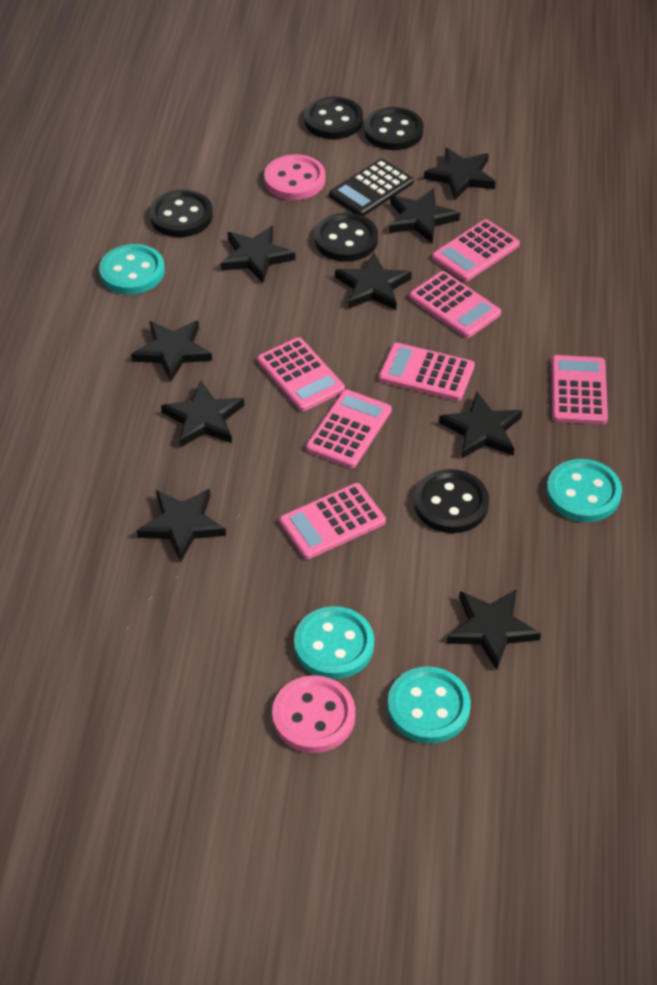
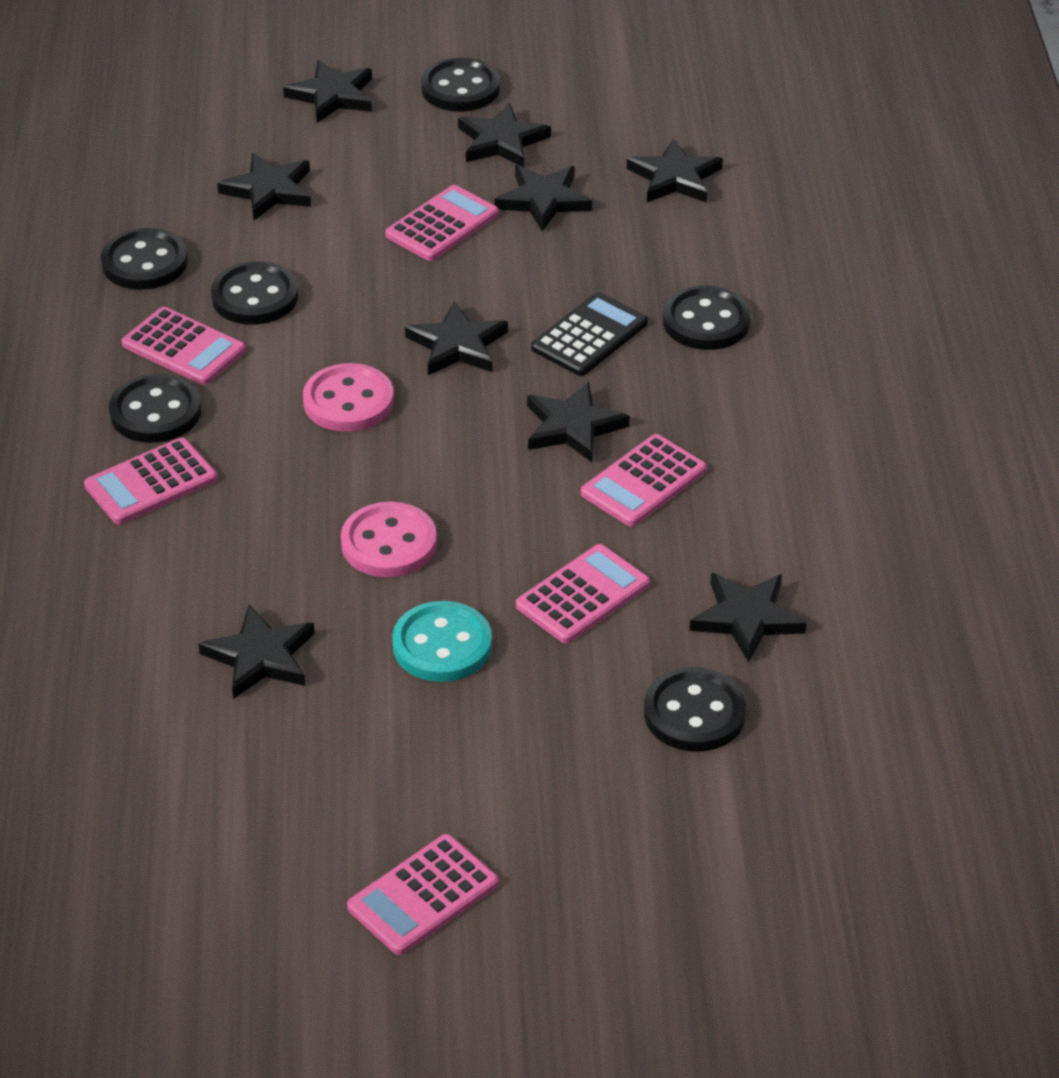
black button: 5 -> 6
pink calculator: 7 -> 6
turquoise button: 4 -> 1

